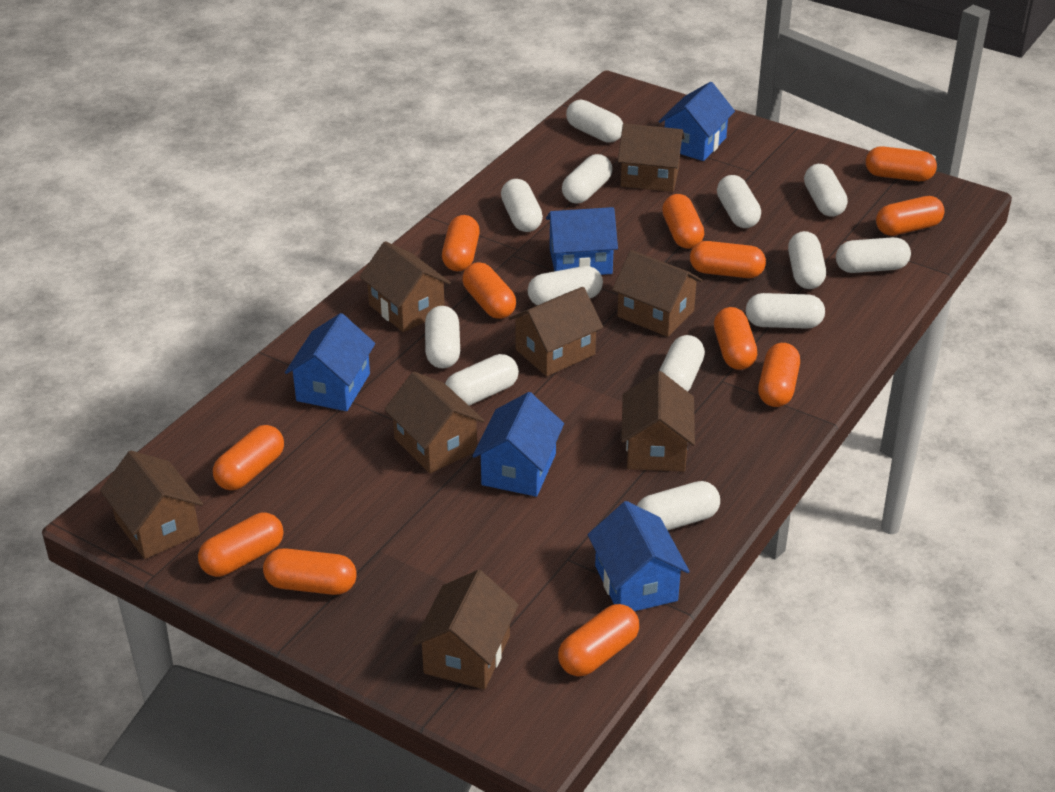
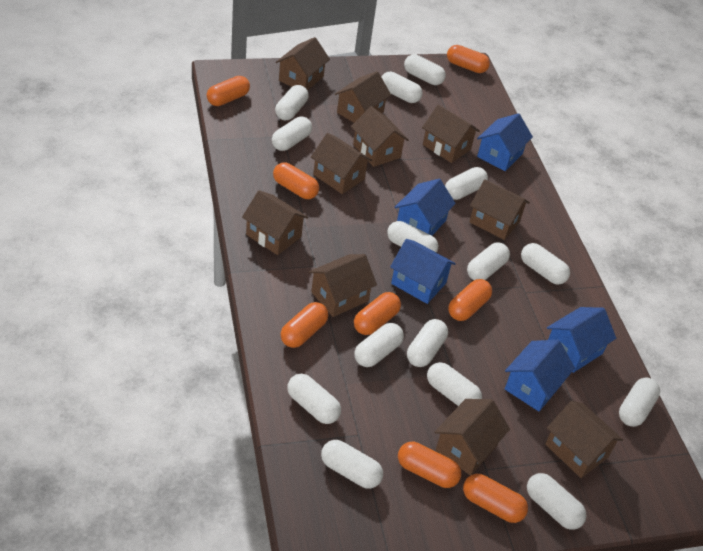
brown house: 8 -> 10
orange capsule: 12 -> 8
white capsule: 13 -> 15

